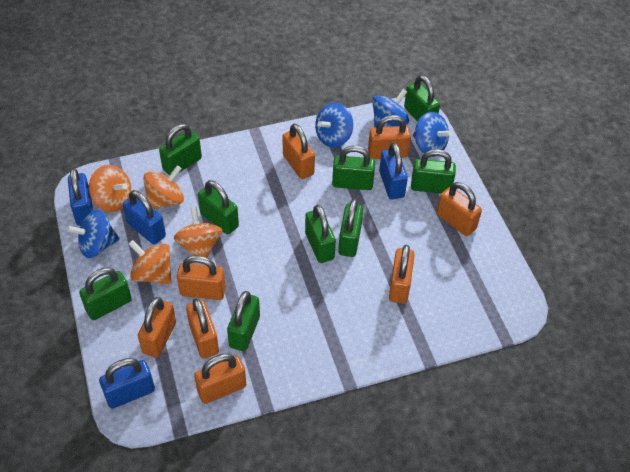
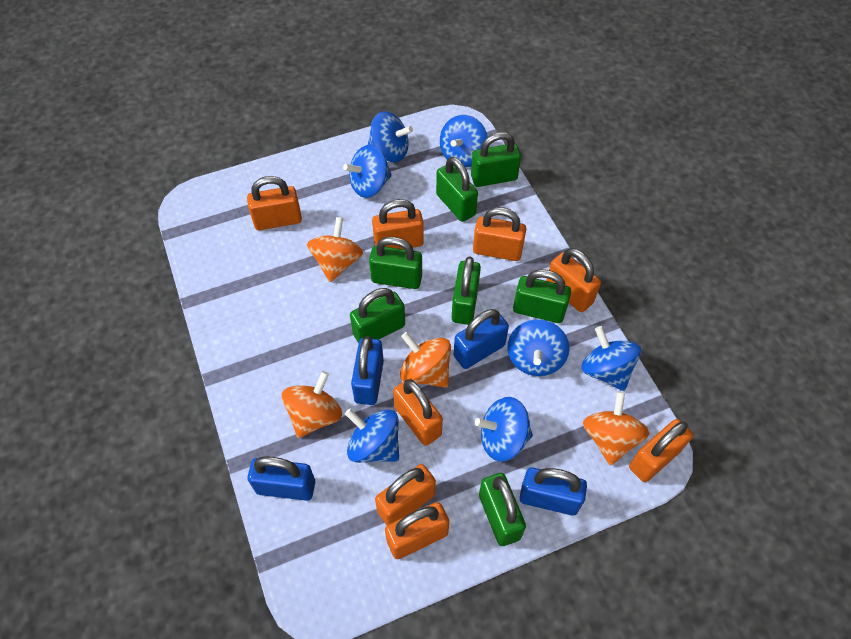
blue spinning top: 4 -> 7
green padlock: 9 -> 7

